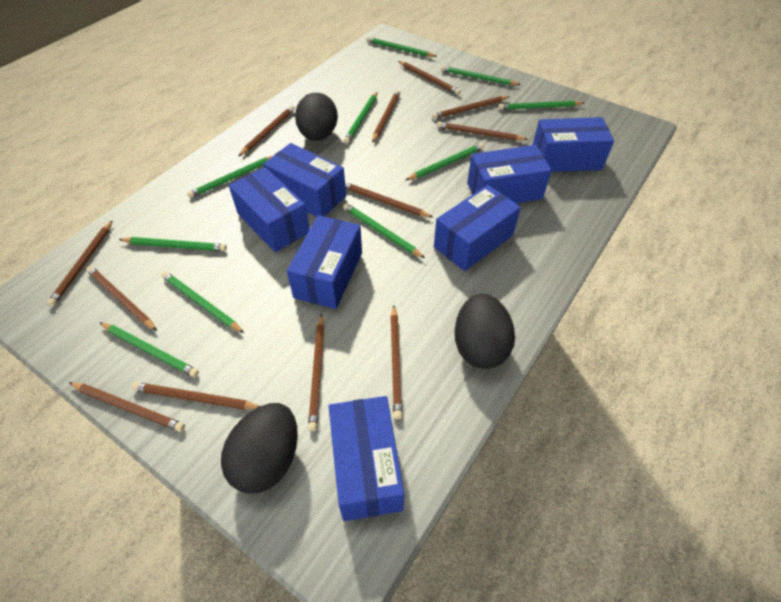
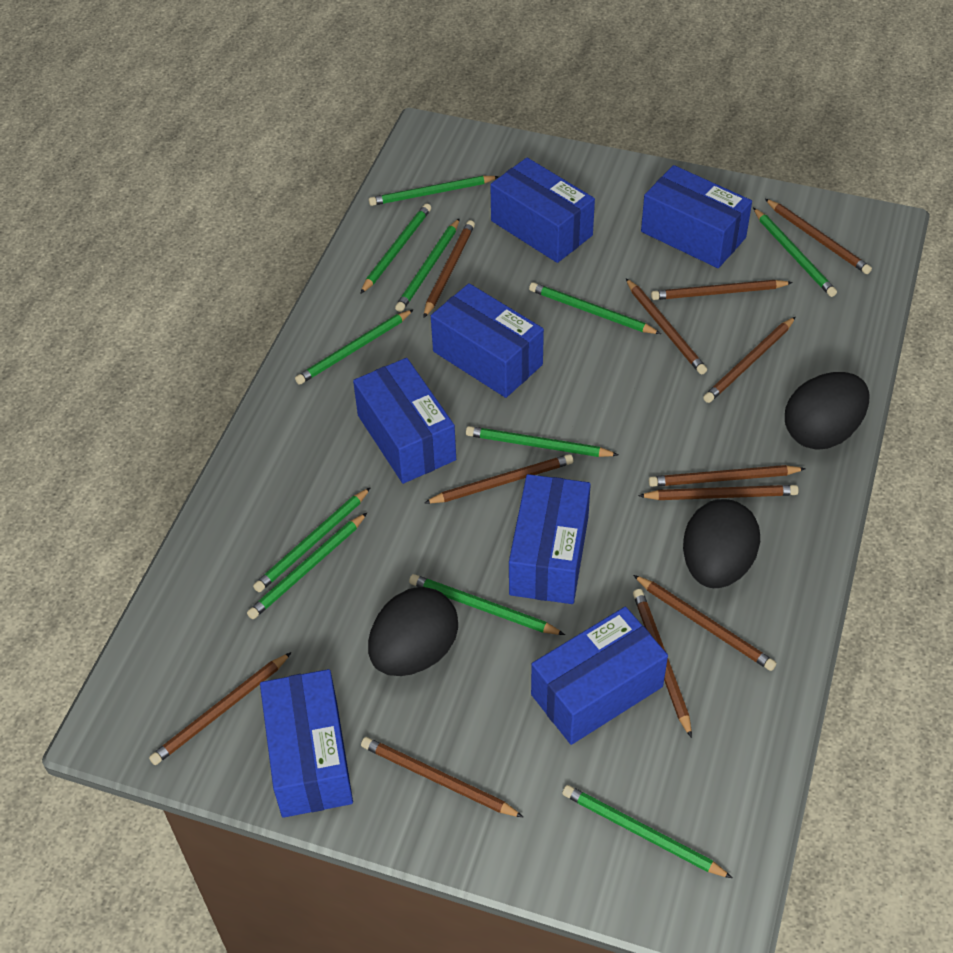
green pencil: 10 -> 11

